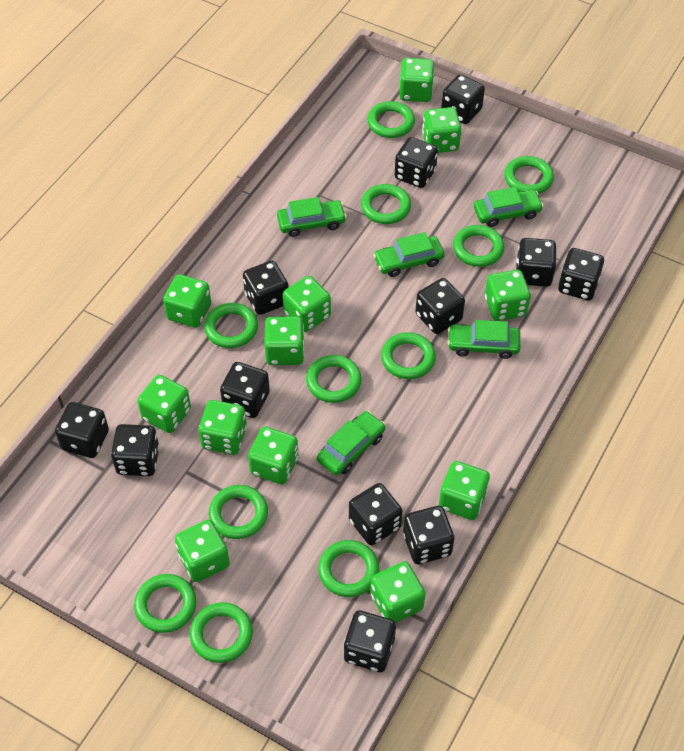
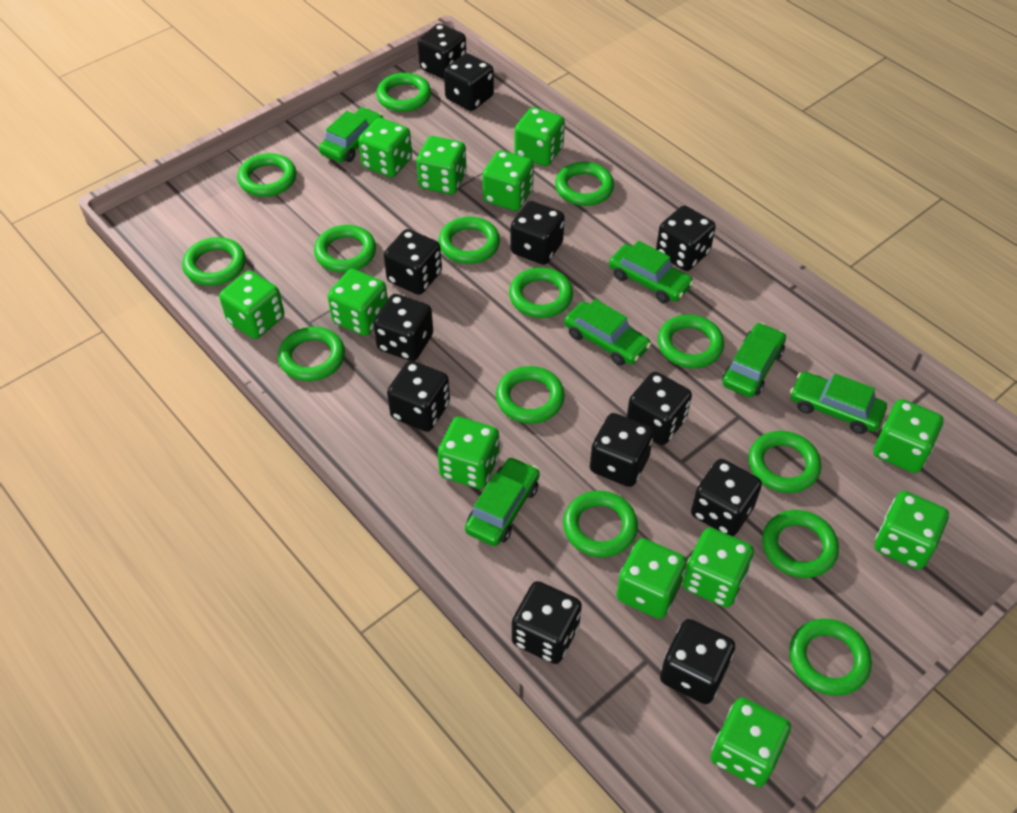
green car: 5 -> 6
green ring: 11 -> 14

